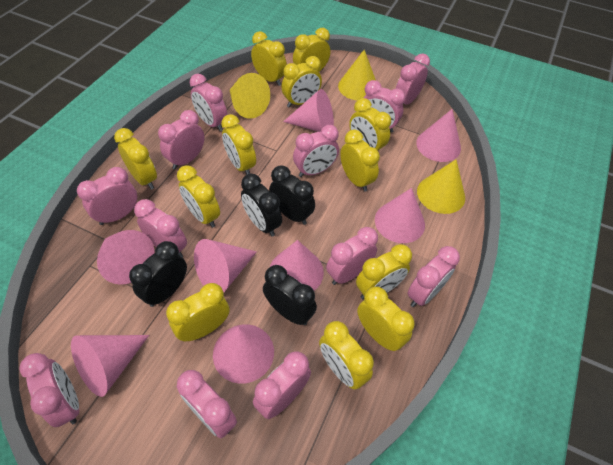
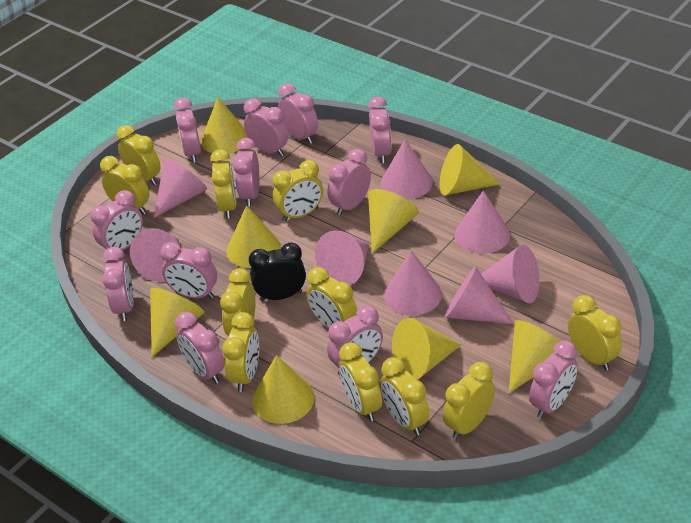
black clock: 4 -> 1
yellow clock: 12 -> 11
yellow cone: 3 -> 8

